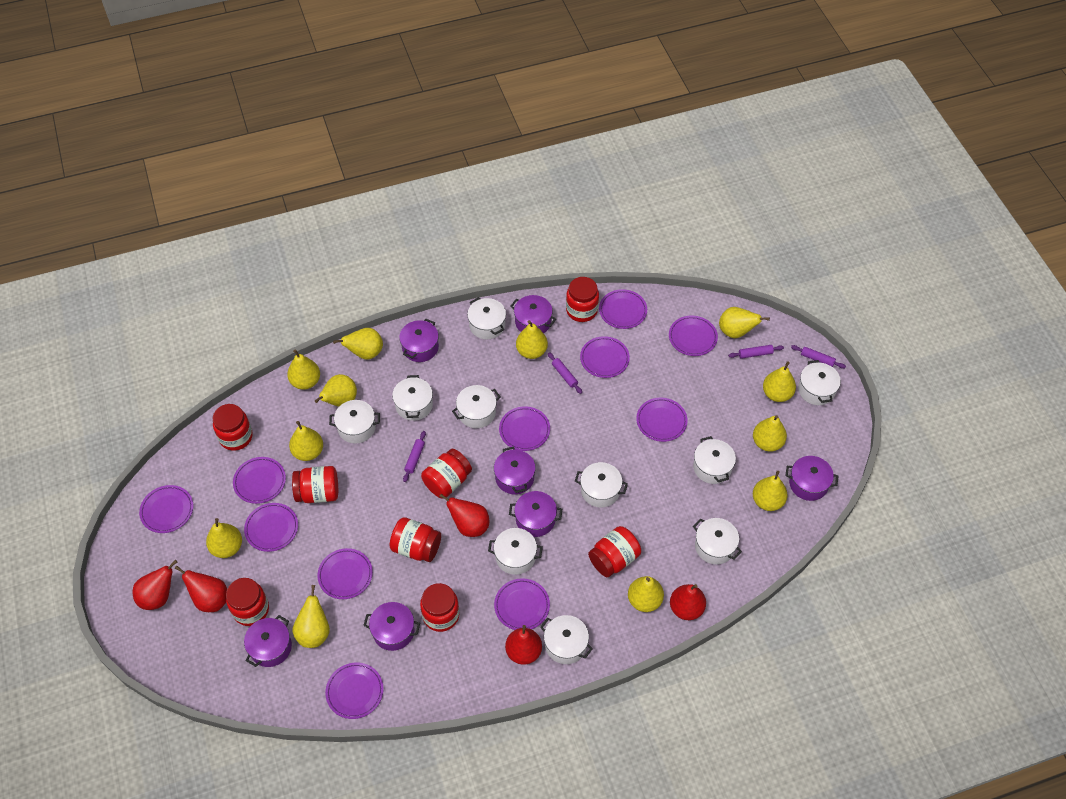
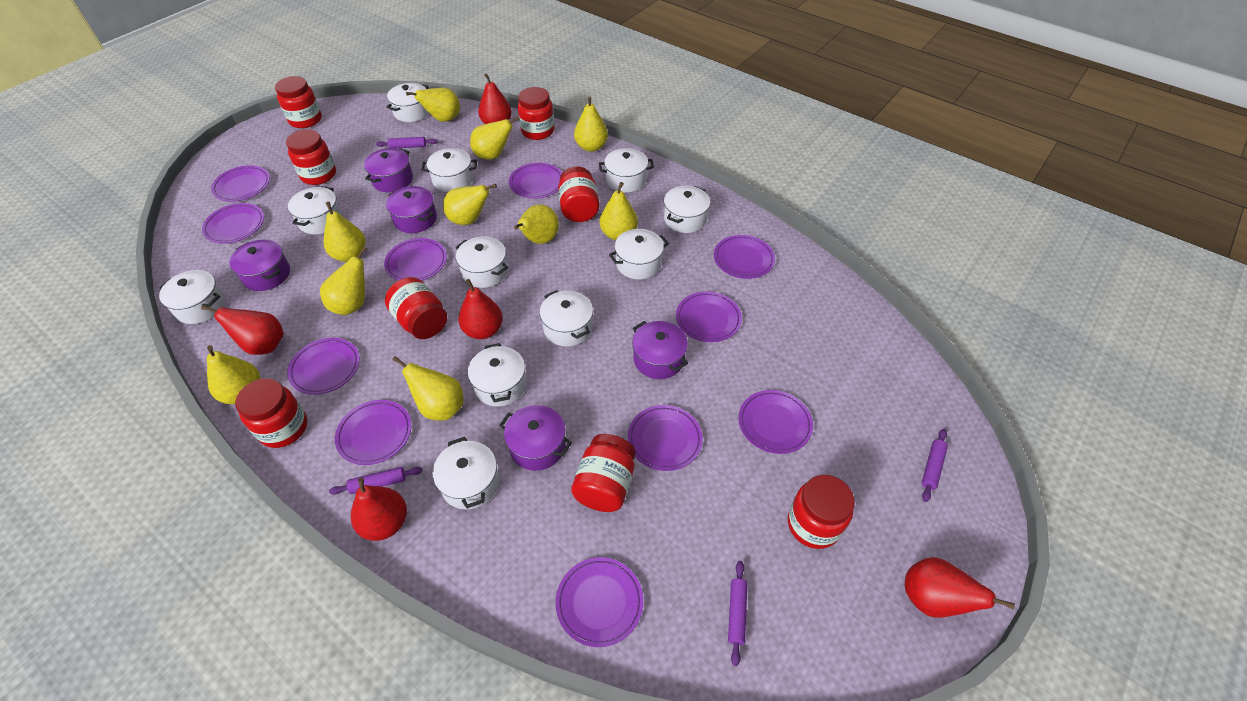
purple pot: 7 -> 5
white pot: 10 -> 11
yellow pear: 12 -> 10

